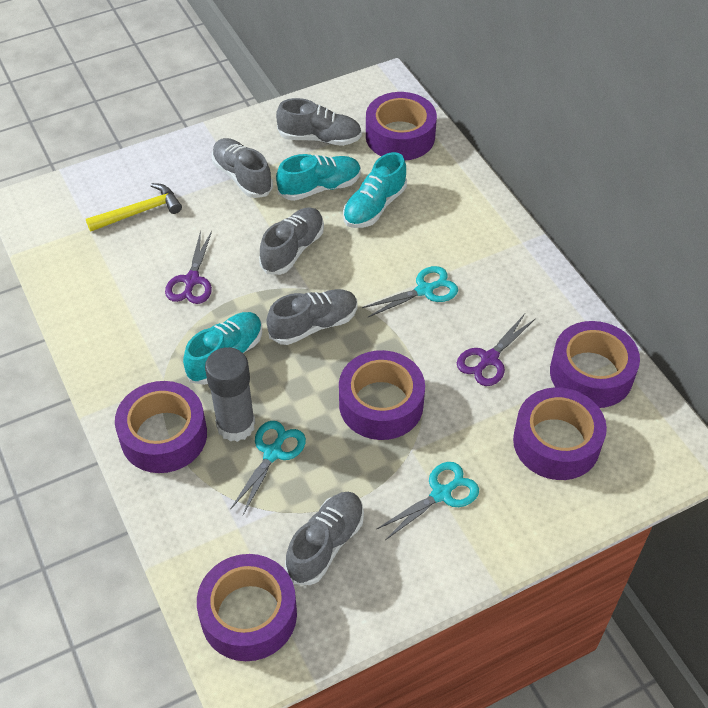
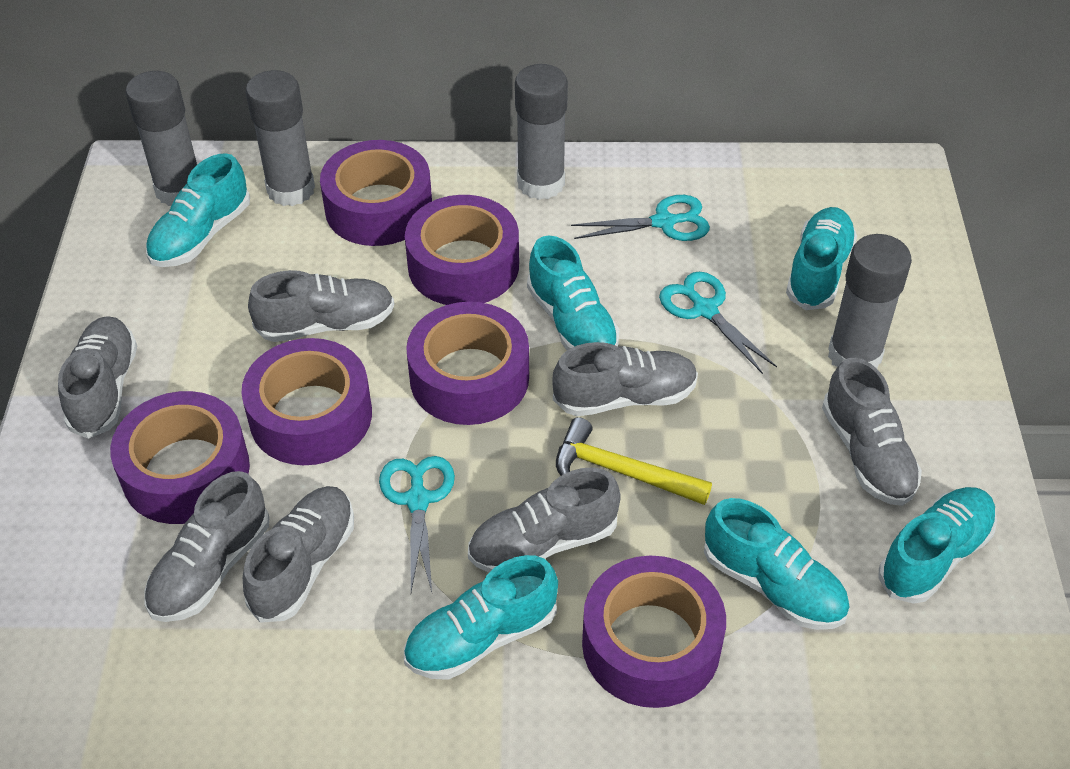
grey glue stick: 1 -> 4
grey shoe: 5 -> 7
purple scissors: 2 -> 0
turquoise shoe: 3 -> 6

